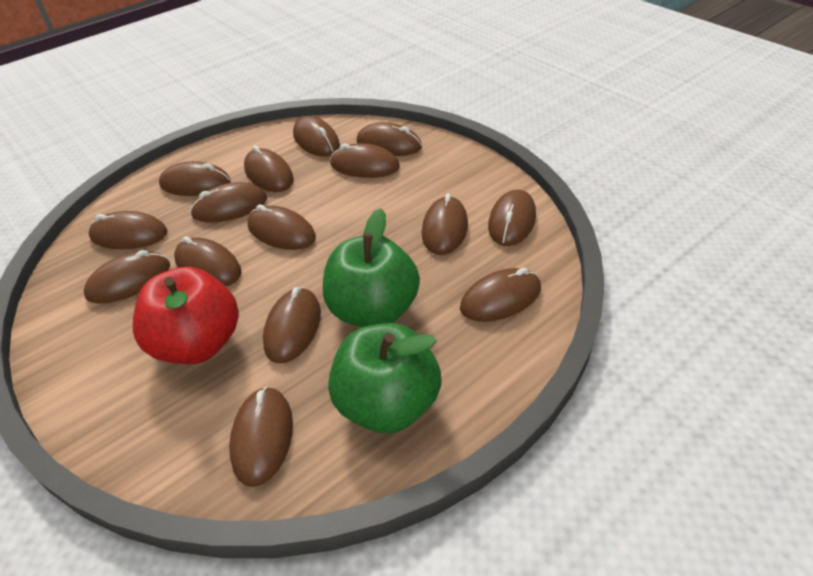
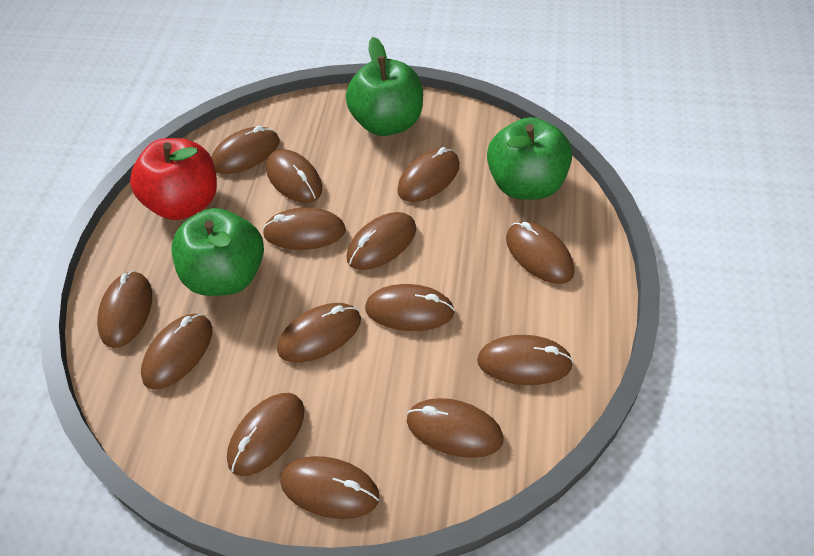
brown mouse: 15 -> 14
green apple: 2 -> 3

